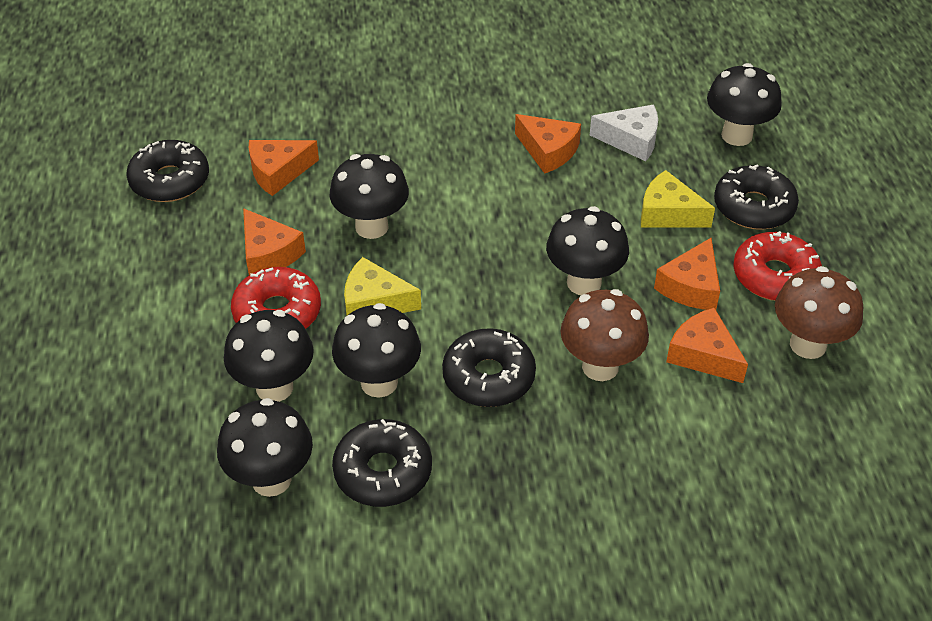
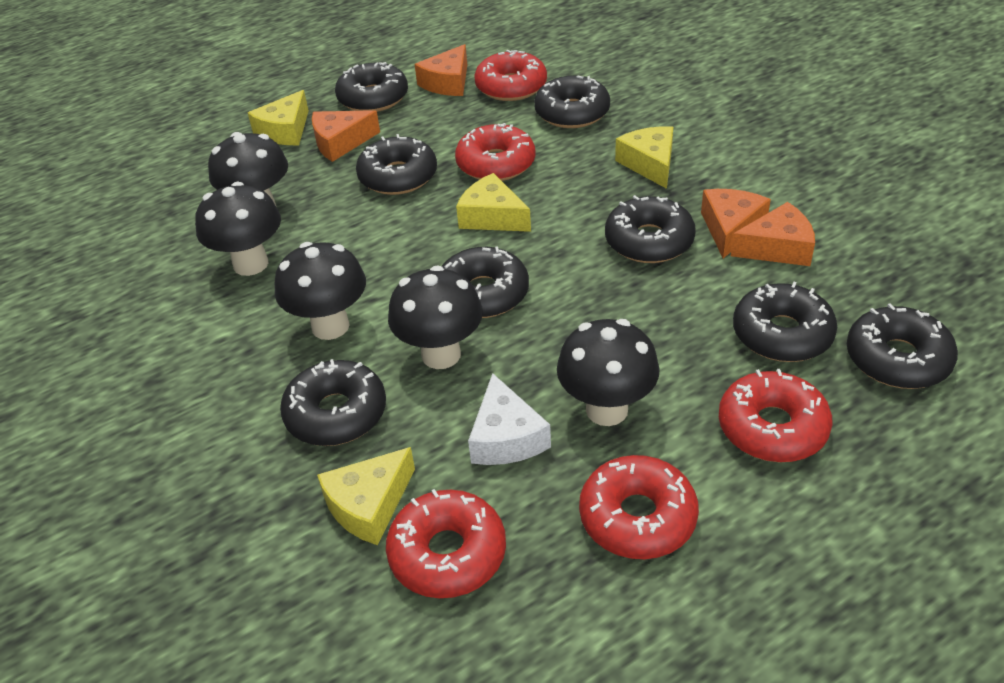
black donut: 4 -> 8
black mushroom: 6 -> 5
brown mushroom: 2 -> 0
orange cheese: 5 -> 4
red donut: 2 -> 5
yellow cheese: 2 -> 4

